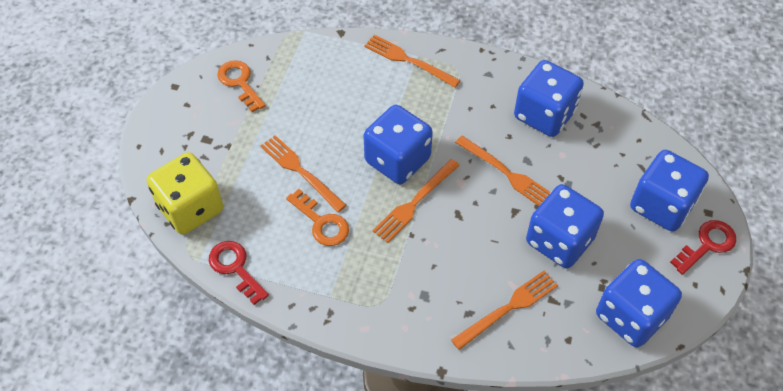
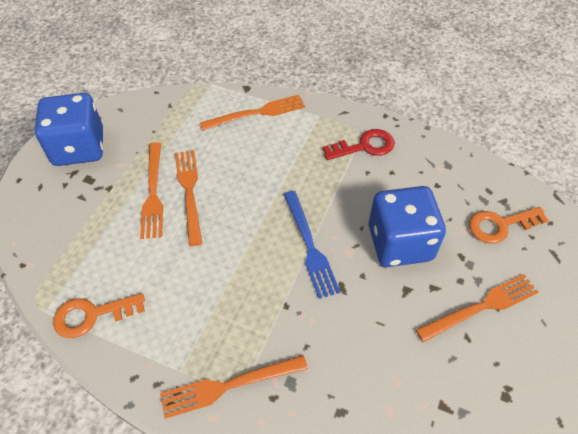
blue dice: 5 -> 2
blue fork: 0 -> 1
red key: 2 -> 1
yellow dice: 1 -> 0

